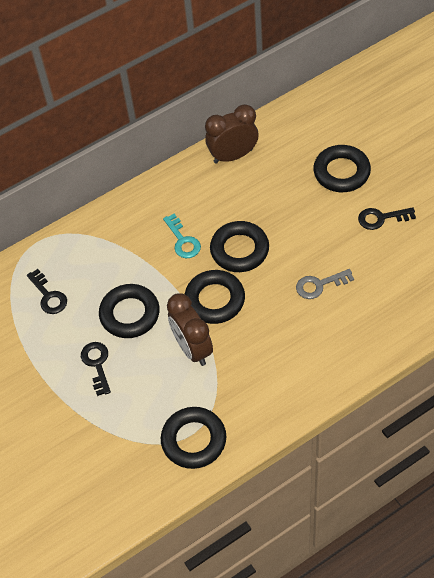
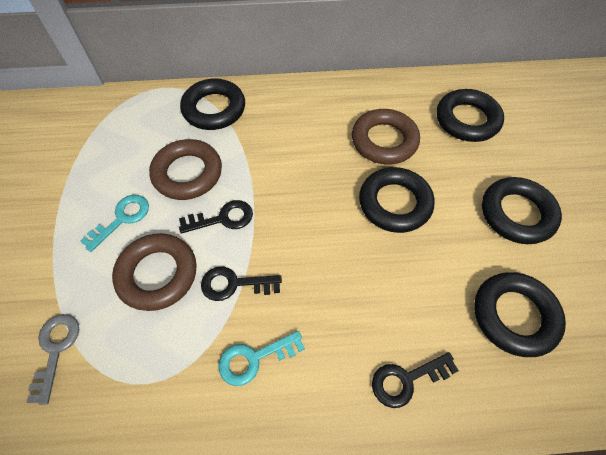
brown clock: 2 -> 0
brown ring: 0 -> 3
turquoise key: 1 -> 2

